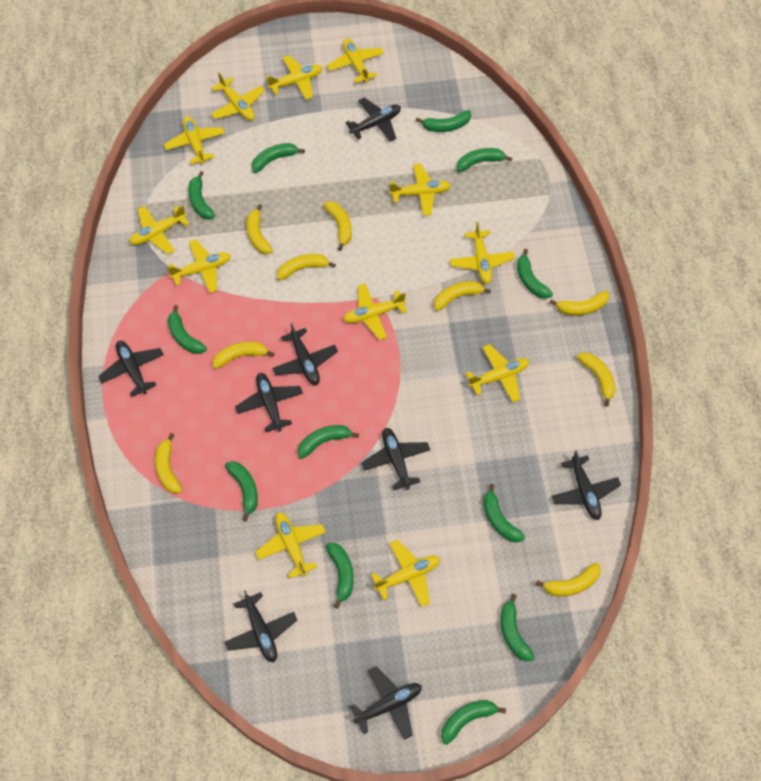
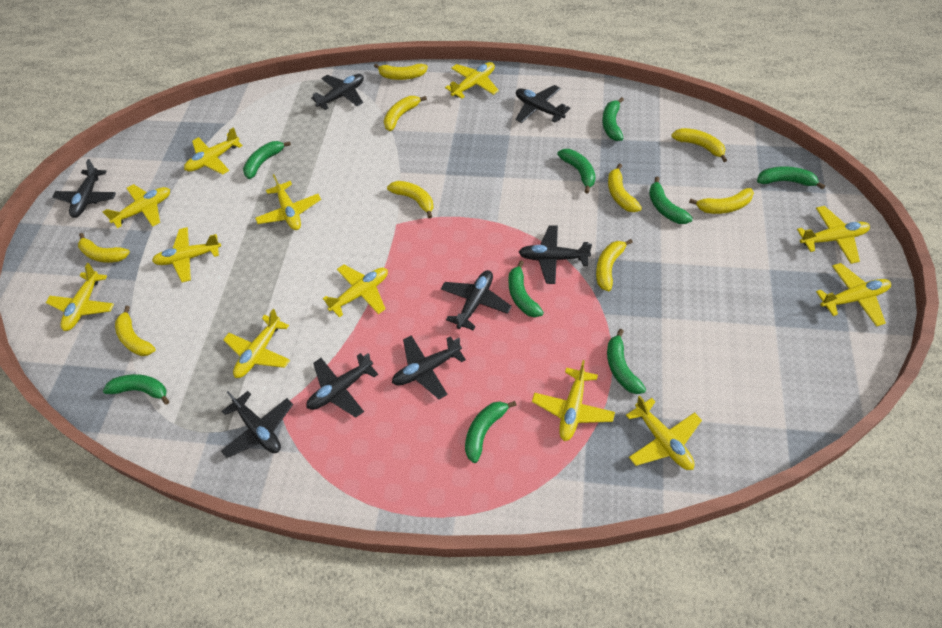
green banana: 12 -> 9

